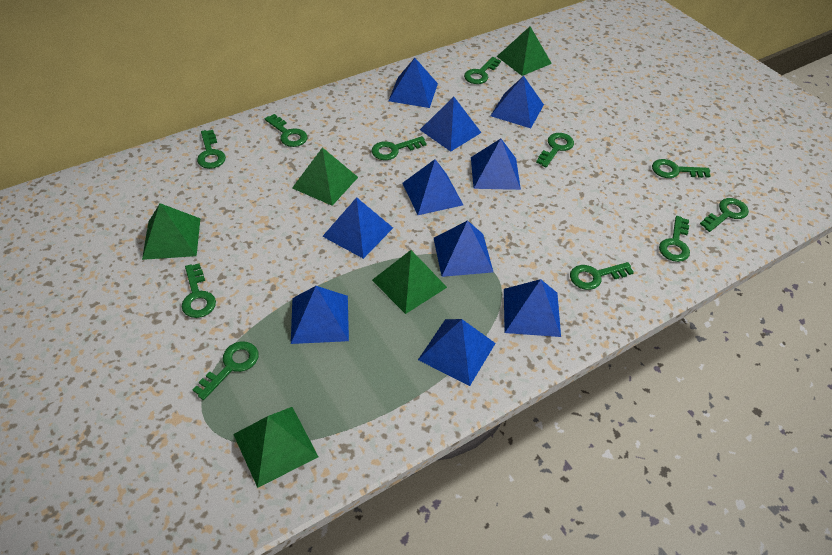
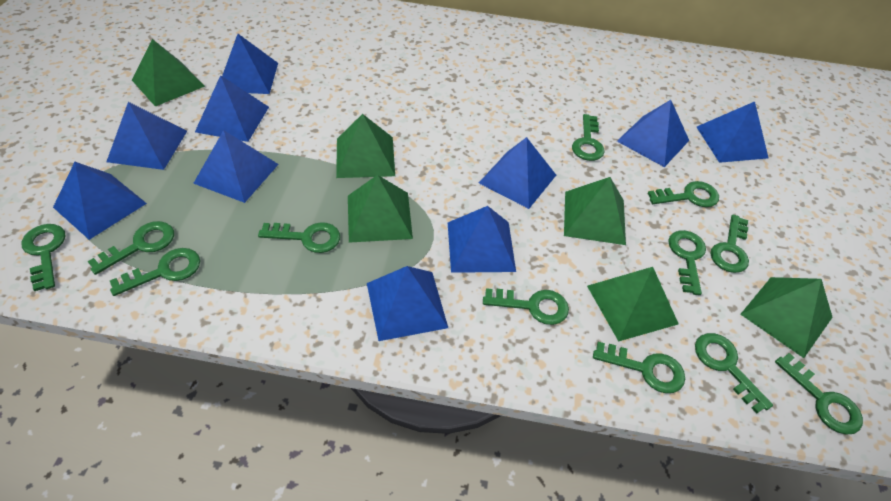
green key: 11 -> 12
green pyramid: 5 -> 6

